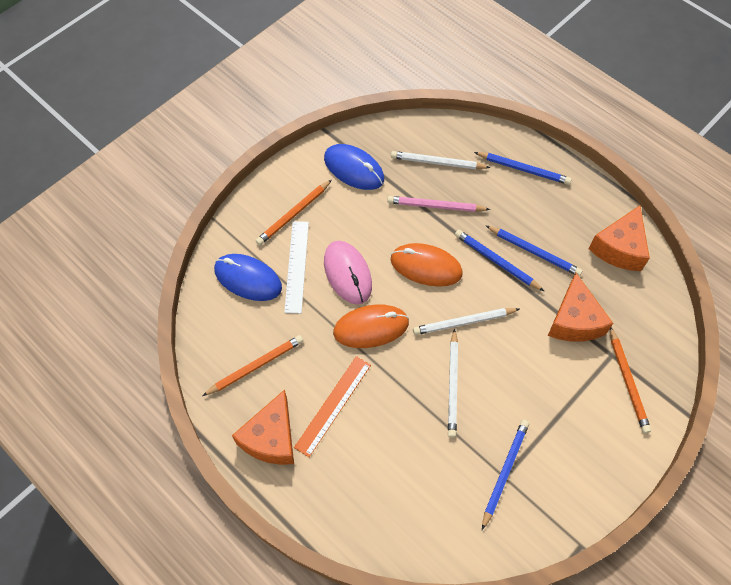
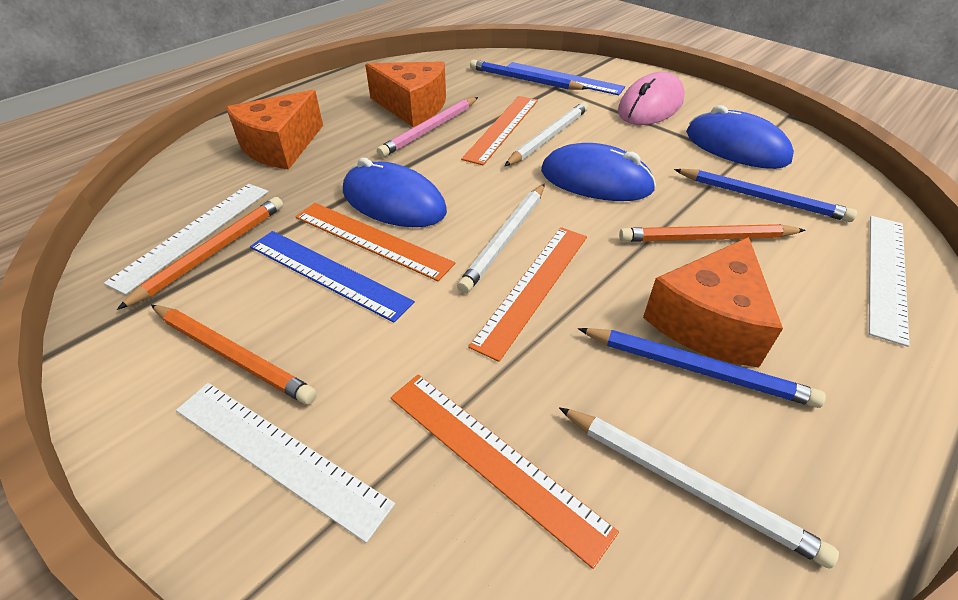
blue mouse: 2 -> 3
blue pencil: 4 -> 3
blue ruler: 0 -> 2
orange mouse: 2 -> 0
orange ruler: 1 -> 4
white ruler: 1 -> 3

